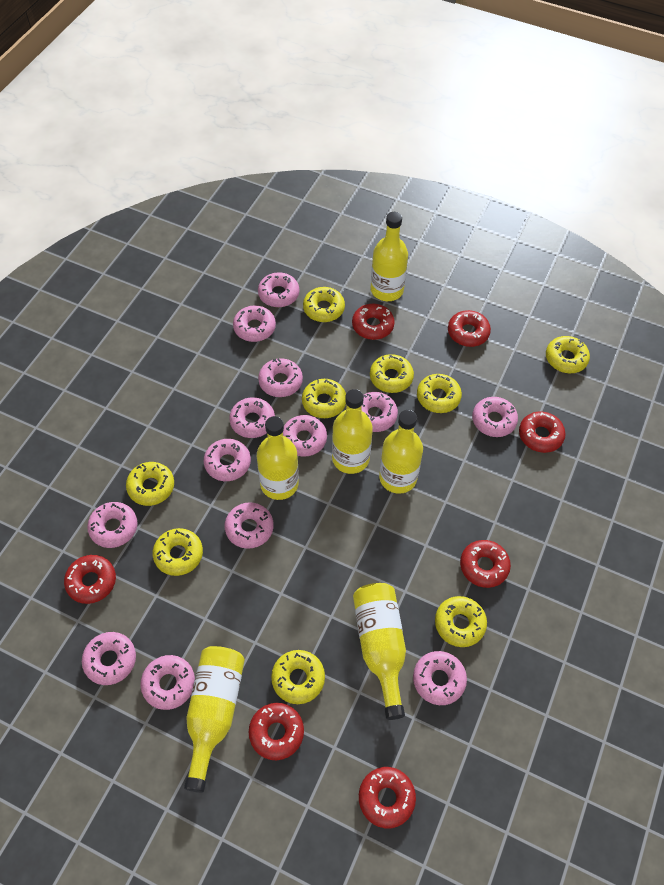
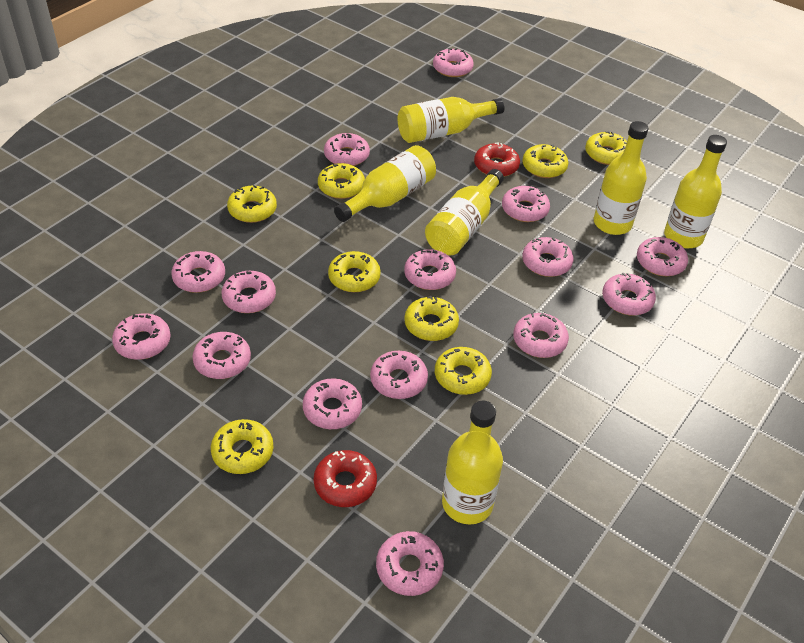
pink donut: 13 -> 15
red donut: 7 -> 2
yellow donut: 9 -> 8

